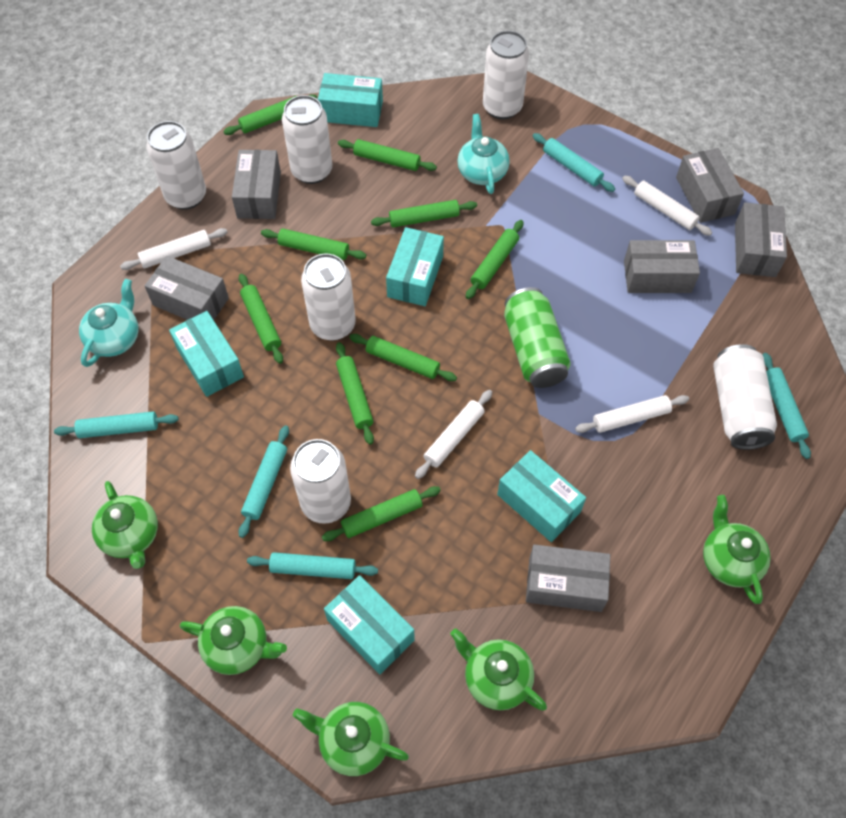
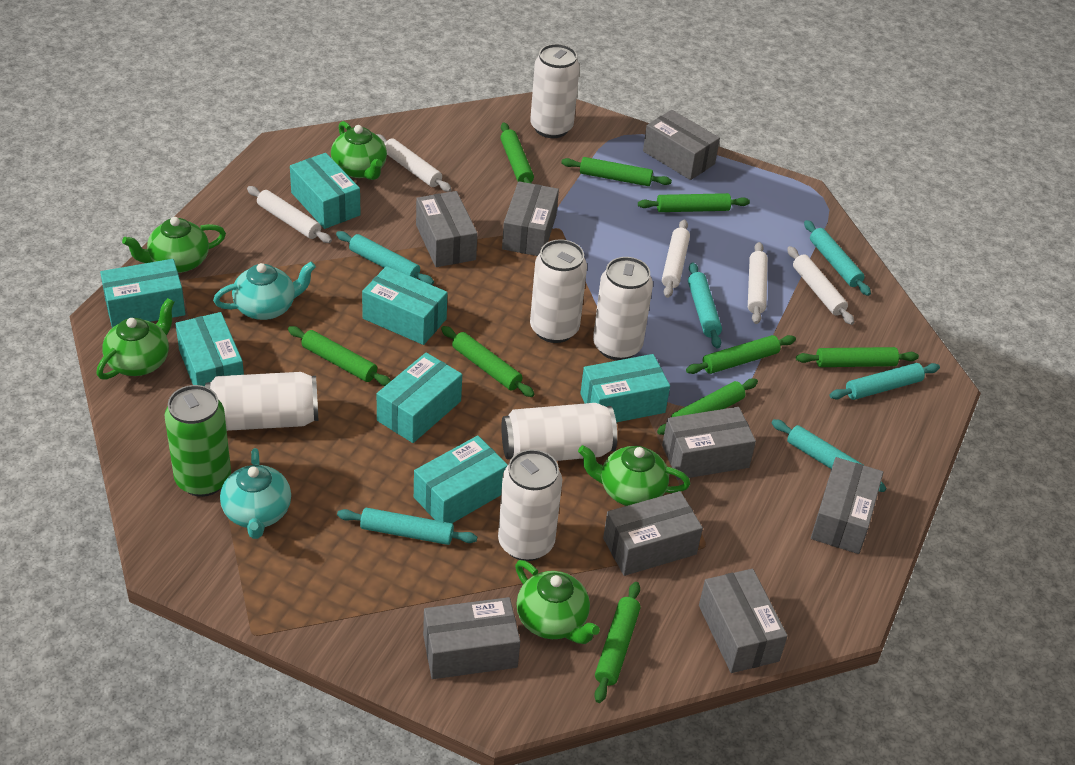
grey box: 6 -> 8
turquoise box: 5 -> 7
turquoise rolling pin: 5 -> 6
white rolling pin: 4 -> 5

